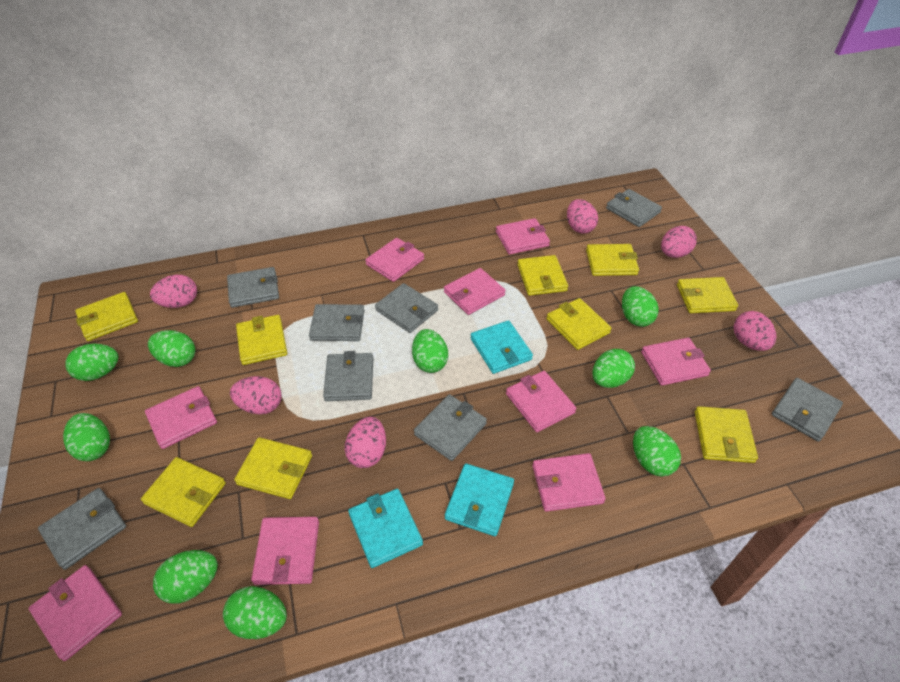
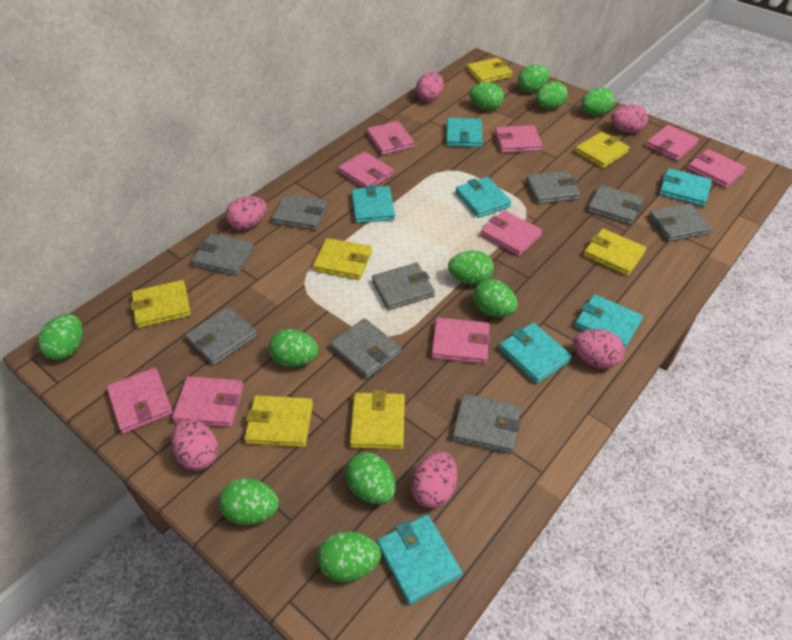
green egg: 9 -> 11
grey wallet: 8 -> 9
turquoise wallet: 3 -> 7
yellow wallet: 9 -> 7

